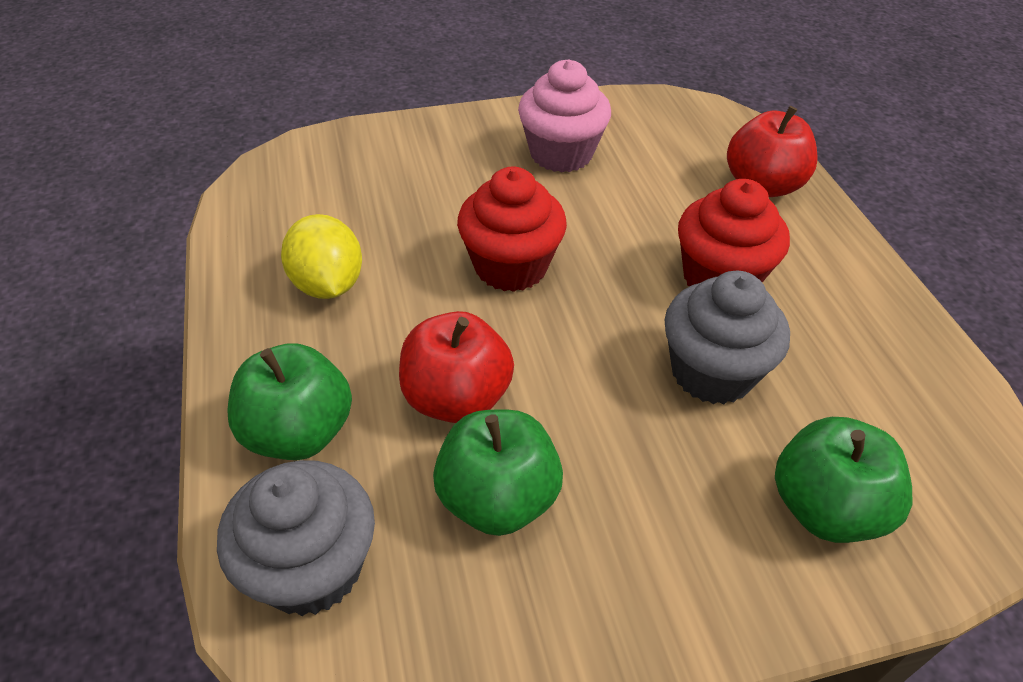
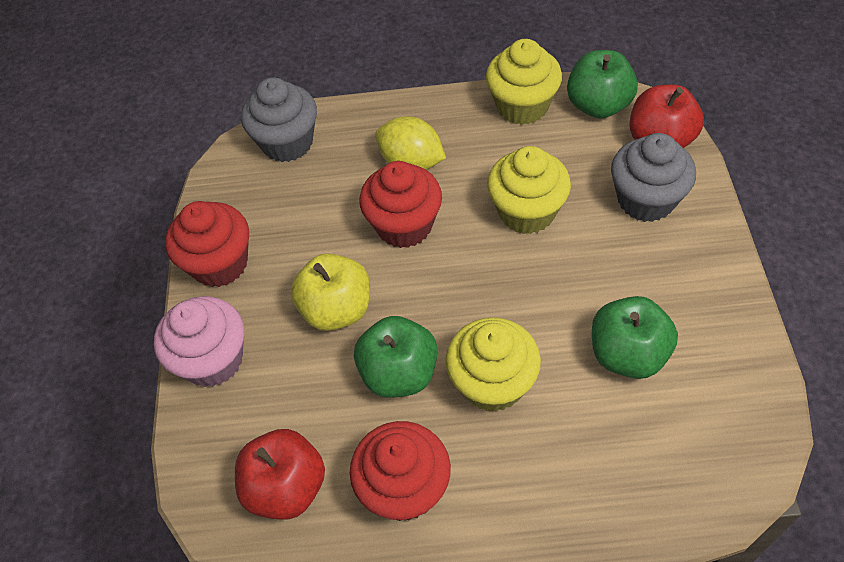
red cupcake: 2 -> 3
yellow apple: 0 -> 1
yellow cupcake: 0 -> 3

